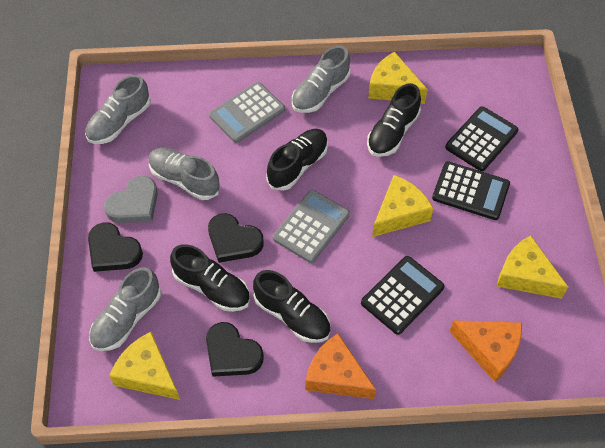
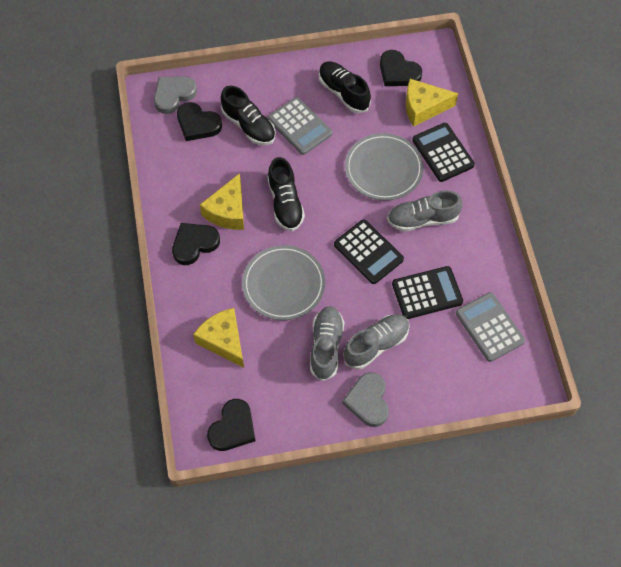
black heart: 3 -> 4
black shoe: 4 -> 3
grey heart: 1 -> 2
grey plate: 0 -> 2
grey shoe: 4 -> 3
orange cheese: 2 -> 0
yellow cheese: 4 -> 3

